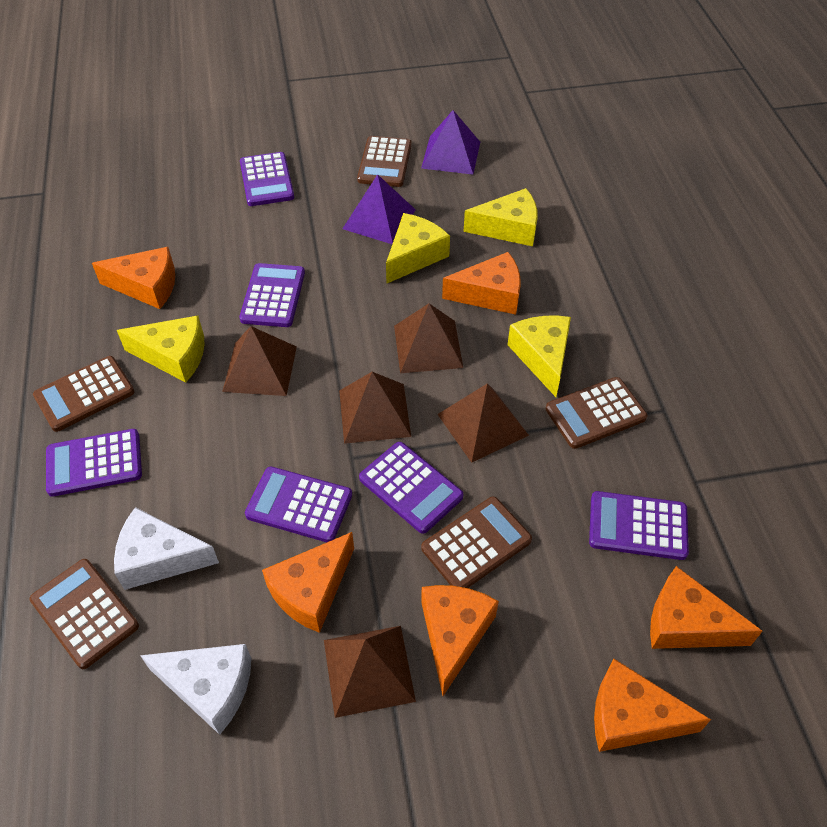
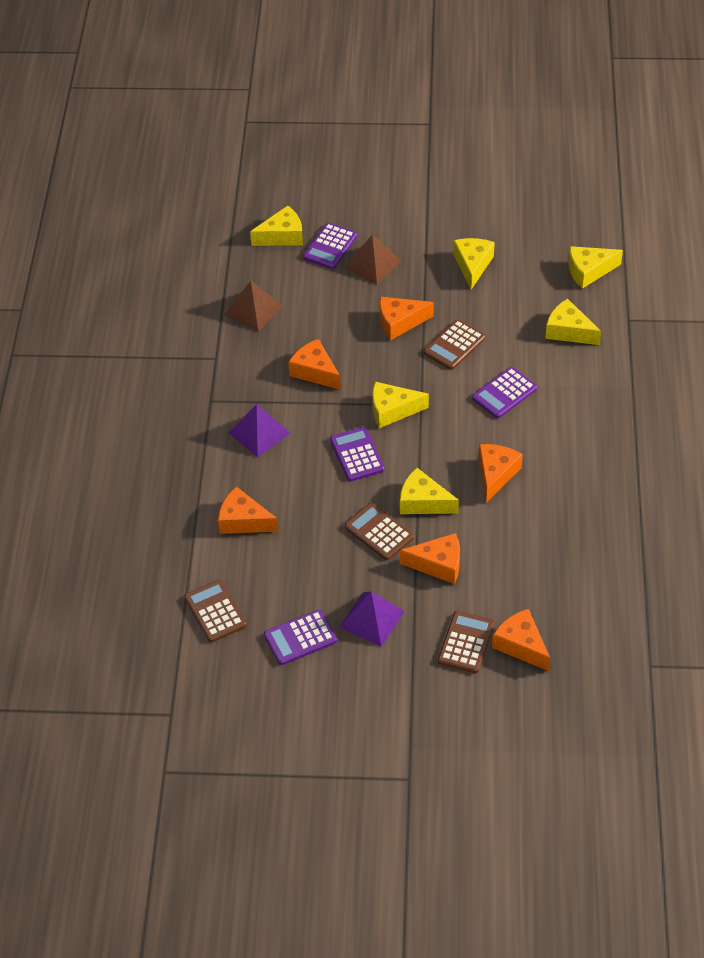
brown calculator: 5 -> 4
brown pyramid: 5 -> 2
purple calculator: 6 -> 4
white cheese: 2 -> 0
yellow cheese: 4 -> 6

